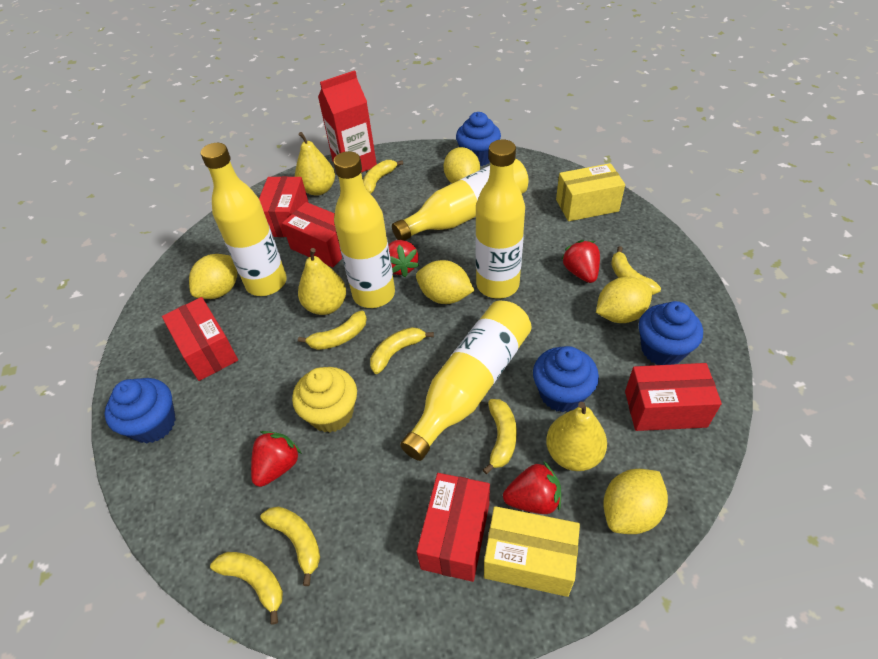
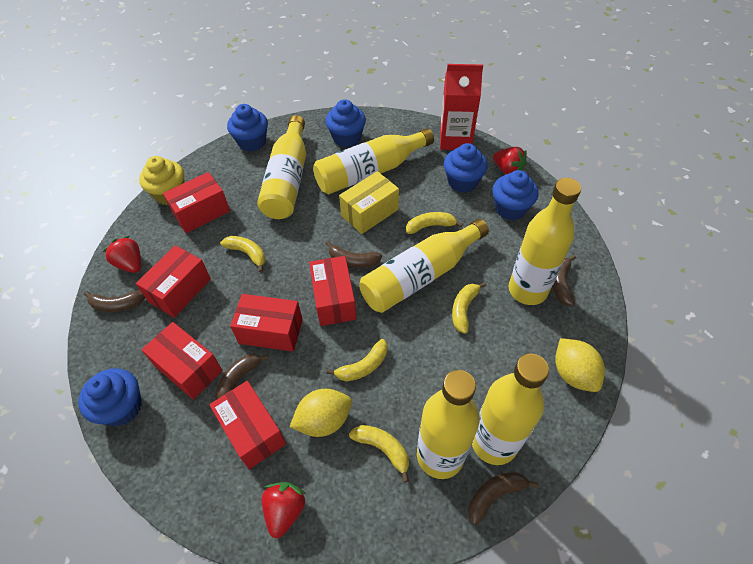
blue cupcake: 4 -> 5
brown banana: 0 -> 5
red box: 5 -> 6
red strawberry: 4 -> 3
yellow banana: 7 -> 5
yellow bottle: 5 -> 6
yellow box: 2 -> 1
yellow lemon: 5 -> 2
yellow pear: 3 -> 0

